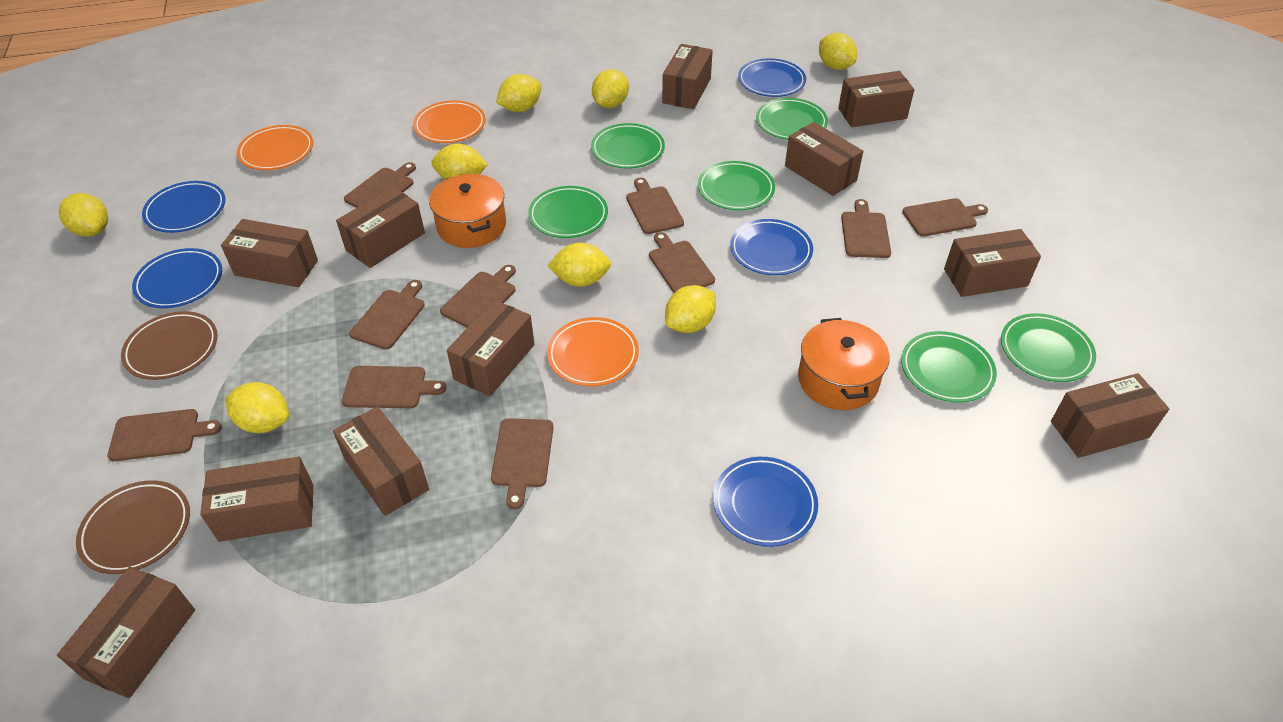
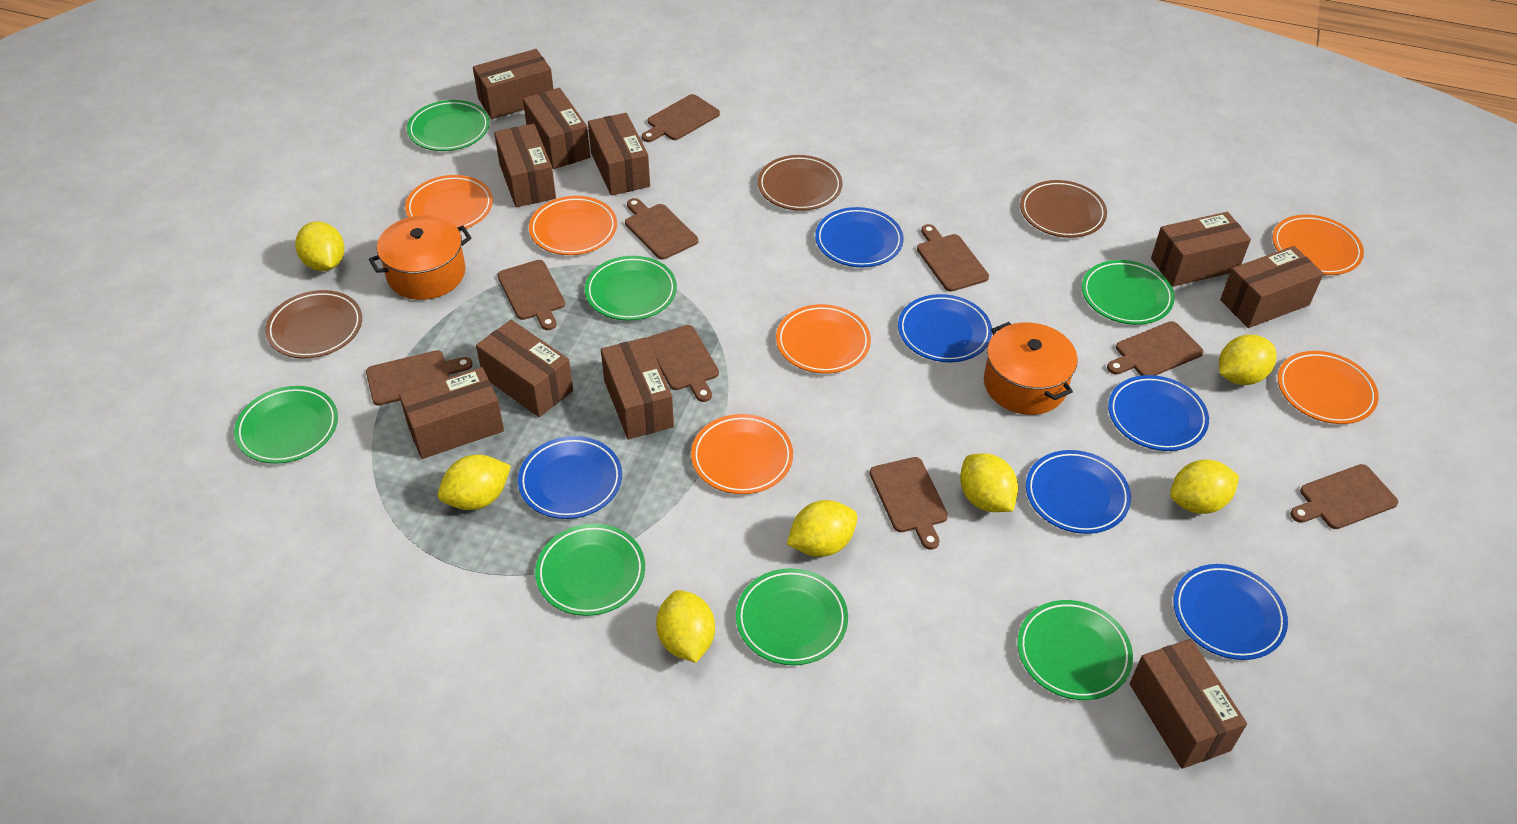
blue plate: 5 -> 6
brown box: 11 -> 10
brown cutting board: 10 -> 9
brown plate: 2 -> 3
green plate: 6 -> 7
orange plate: 3 -> 6
yellow lemon: 8 -> 7

